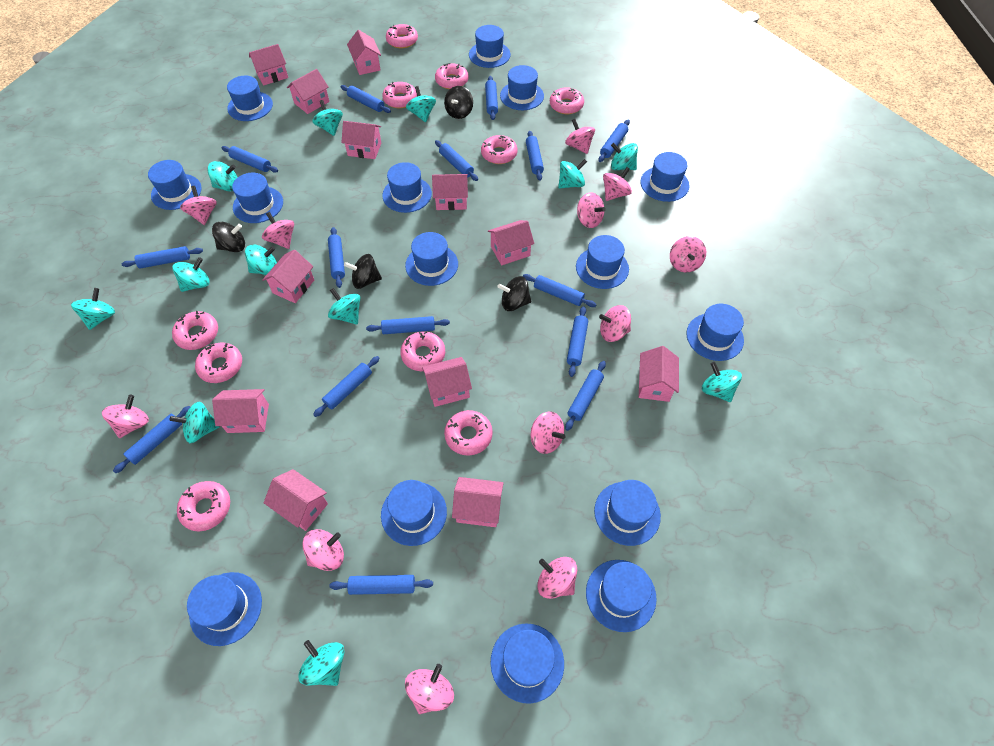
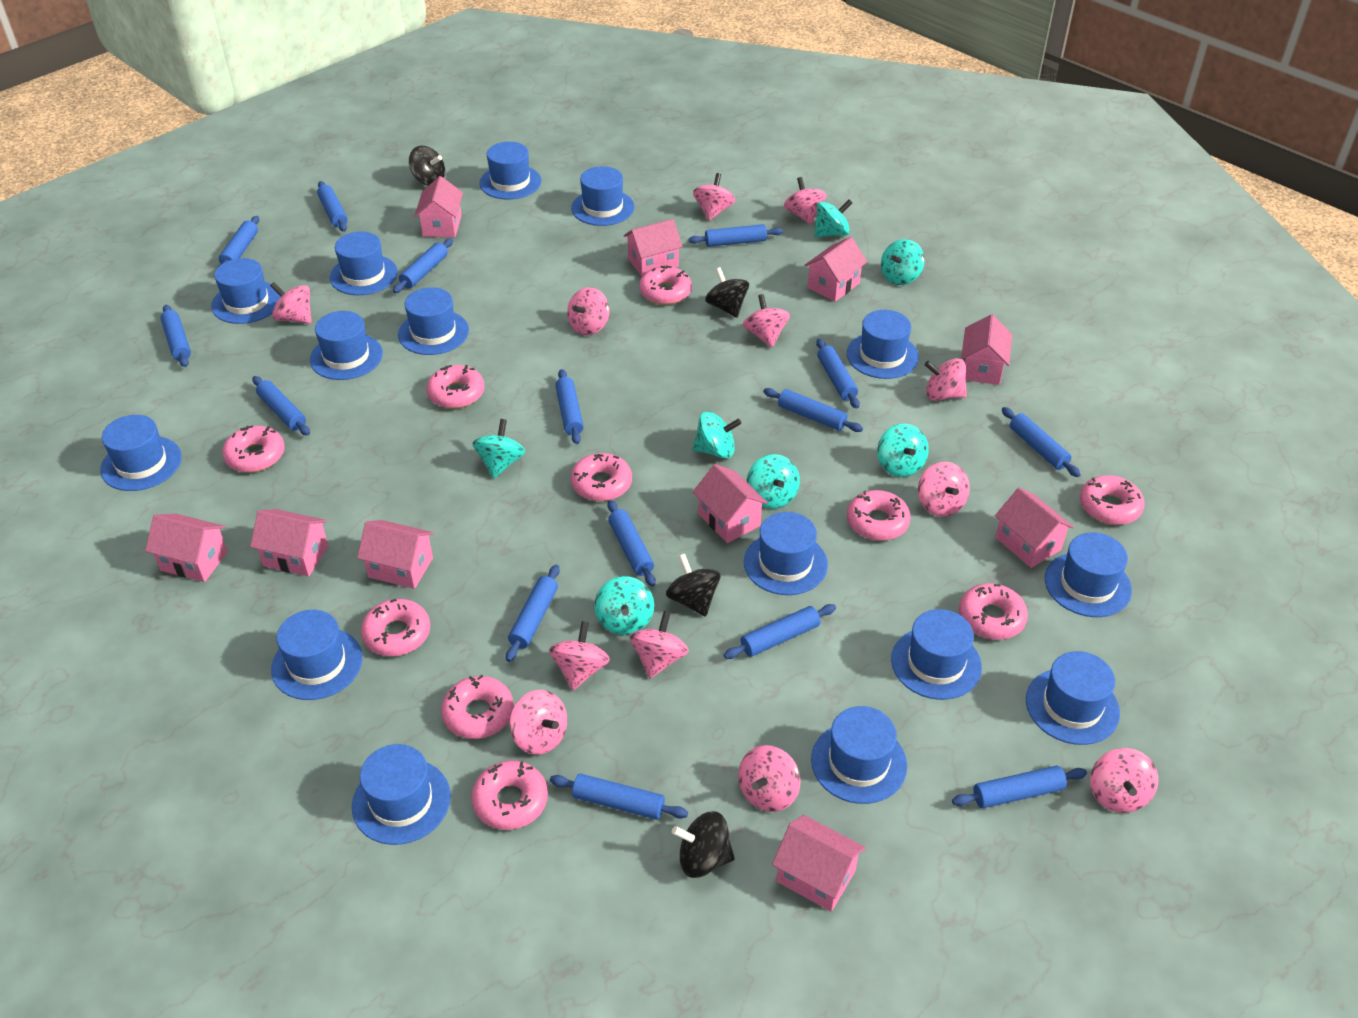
pink house: 12 -> 10
turquoise spinning top: 12 -> 7

